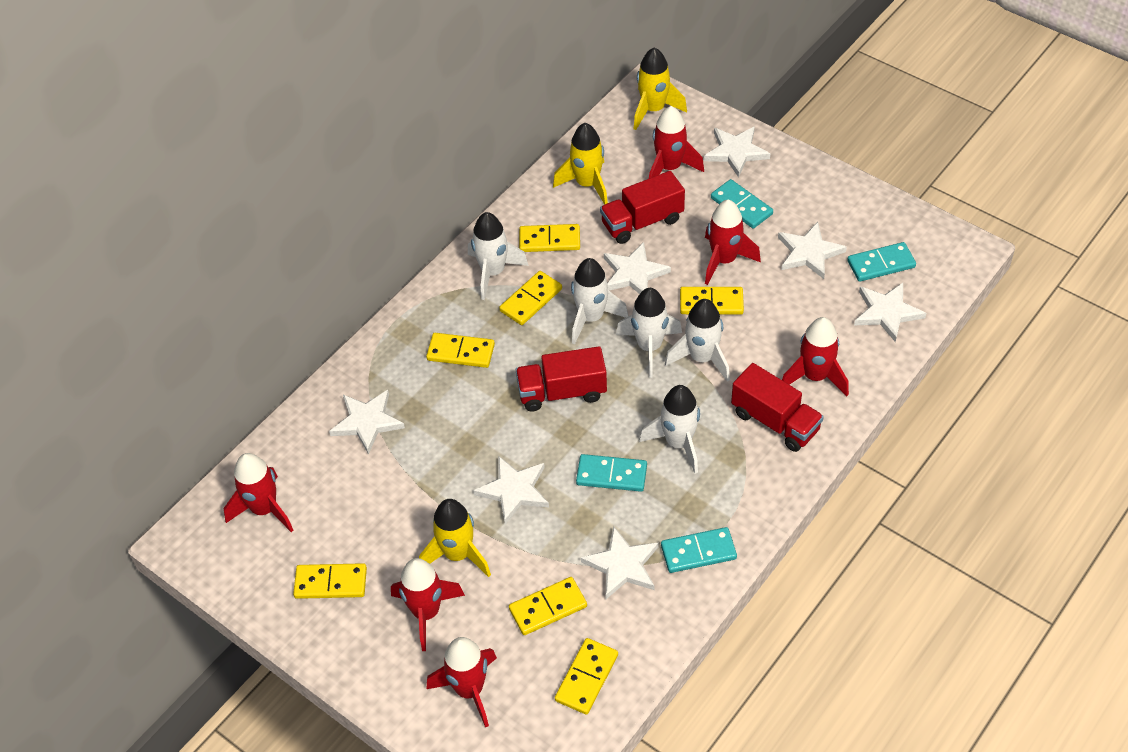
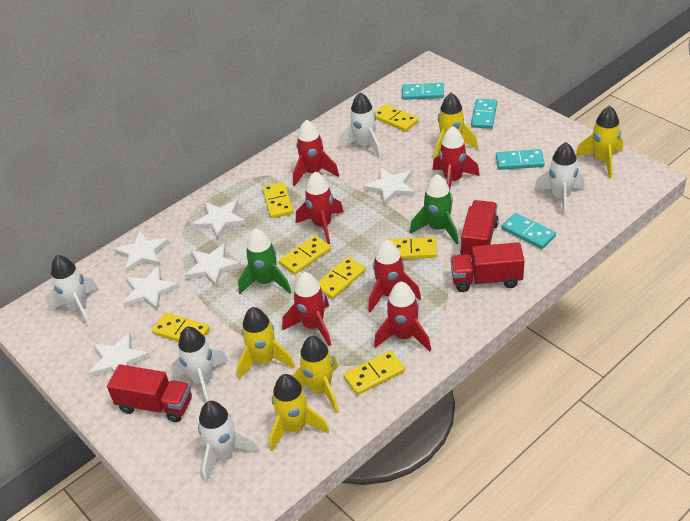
green rocket: 0 -> 2
white star: 7 -> 6
yellow rocket: 3 -> 5

